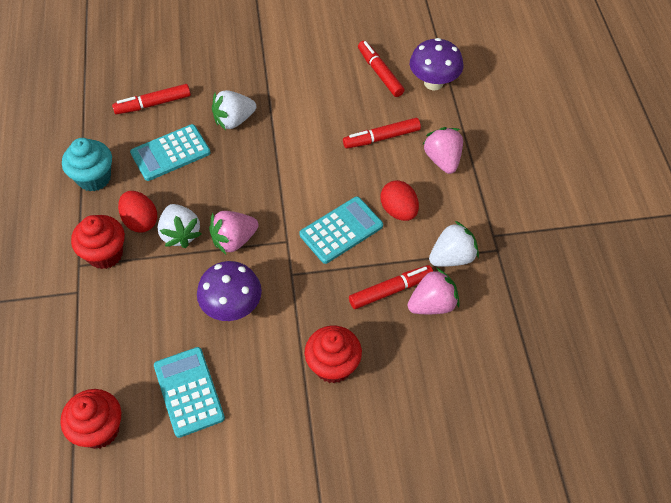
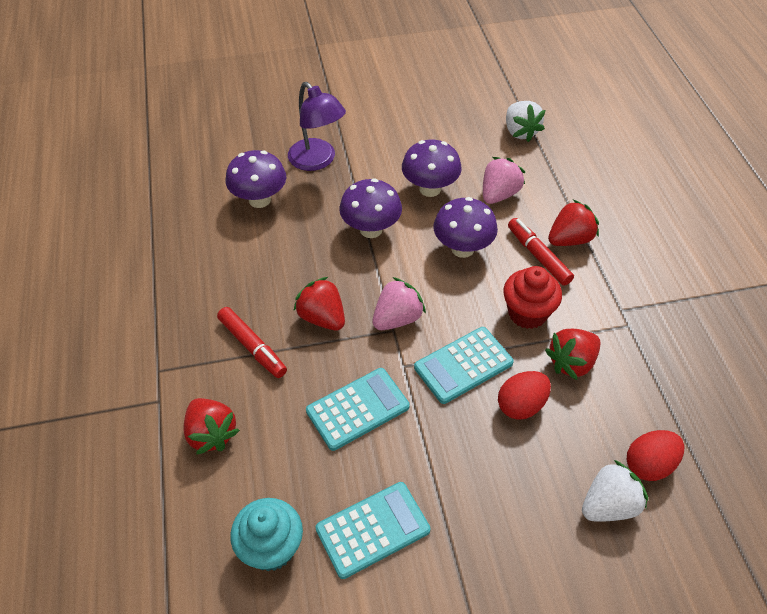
pink strawberry: 3 -> 2
purple lamp: 0 -> 1
purple mushroom: 2 -> 4
red cupcake: 3 -> 1
red marker: 4 -> 2
red strawberry: 0 -> 4
white strawberry: 3 -> 2

